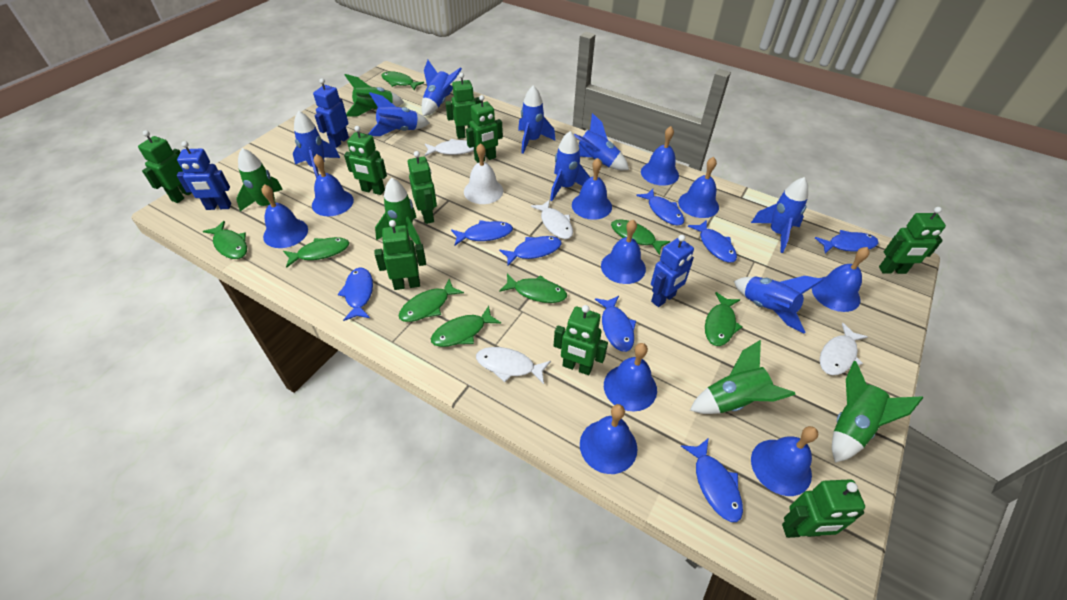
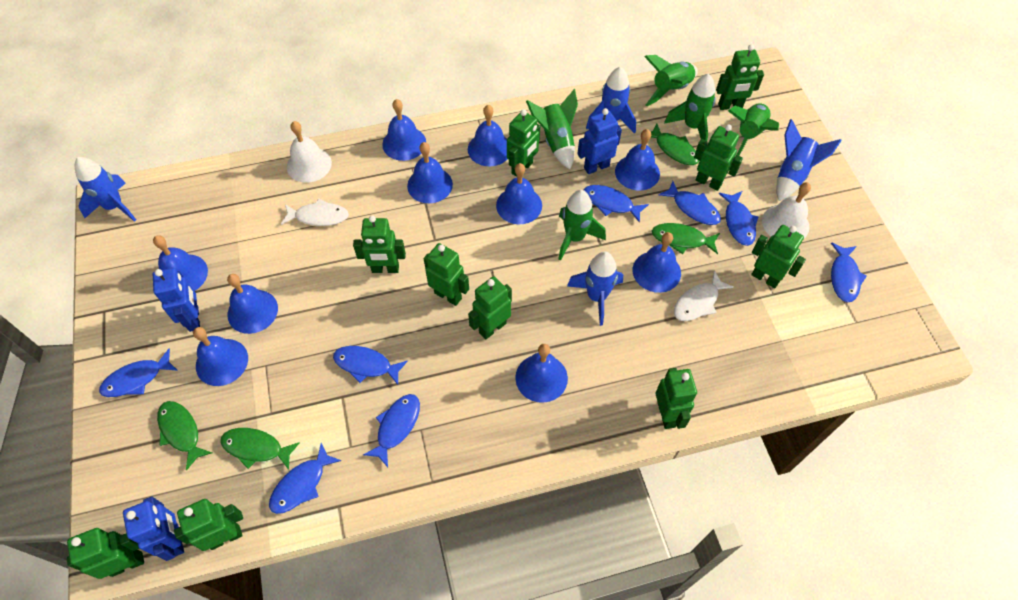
blue rocket: 8 -> 4
green fish: 8 -> 4
green robot: 9 -> 10
white bell: 1 -> 2
white fish: 4 -> 2

